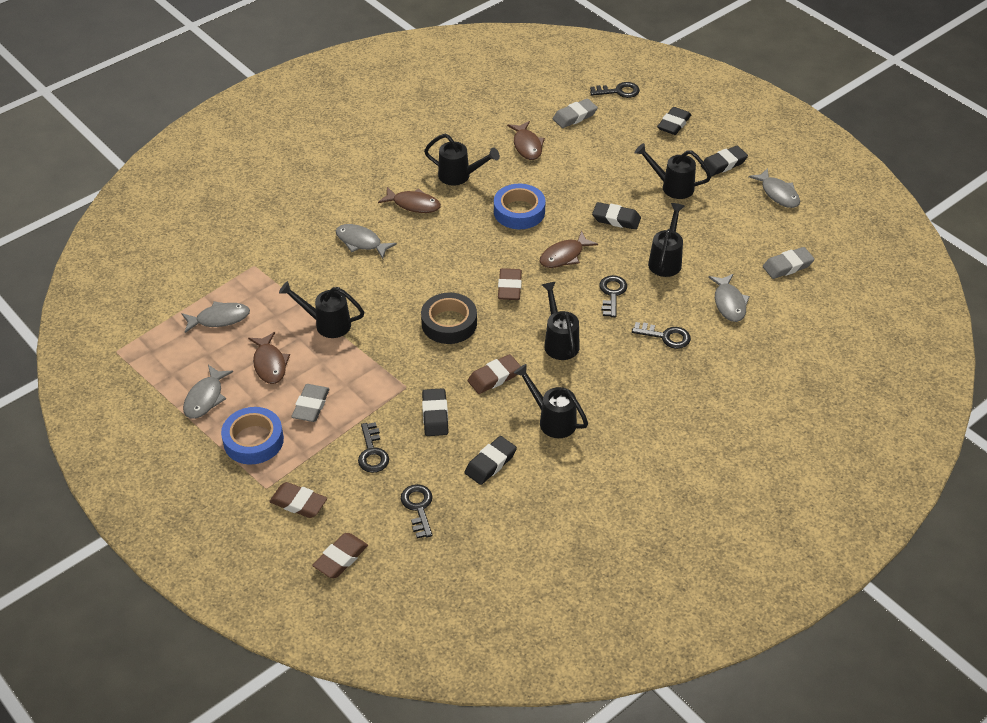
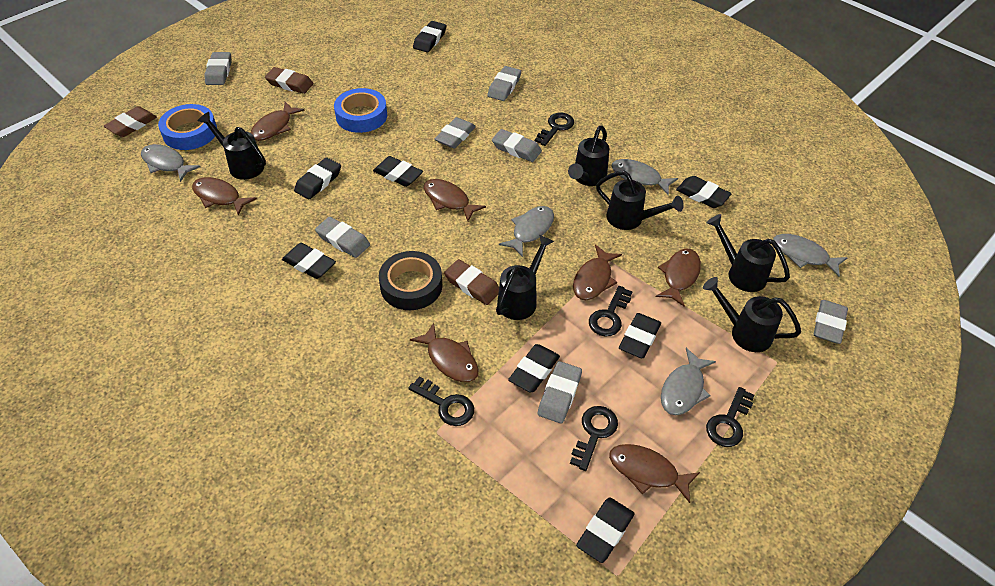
black eraser: 5 -> 8
brown eraser: 4 -> 3
brown fish: 4 -> 7
grey eraser: 3 -> 7

